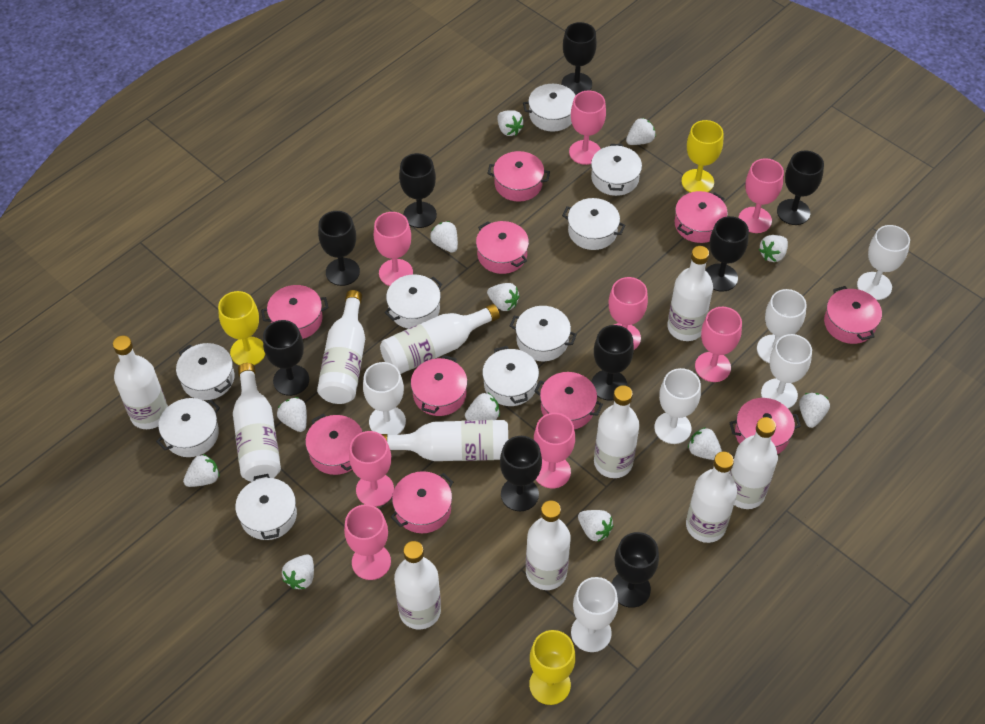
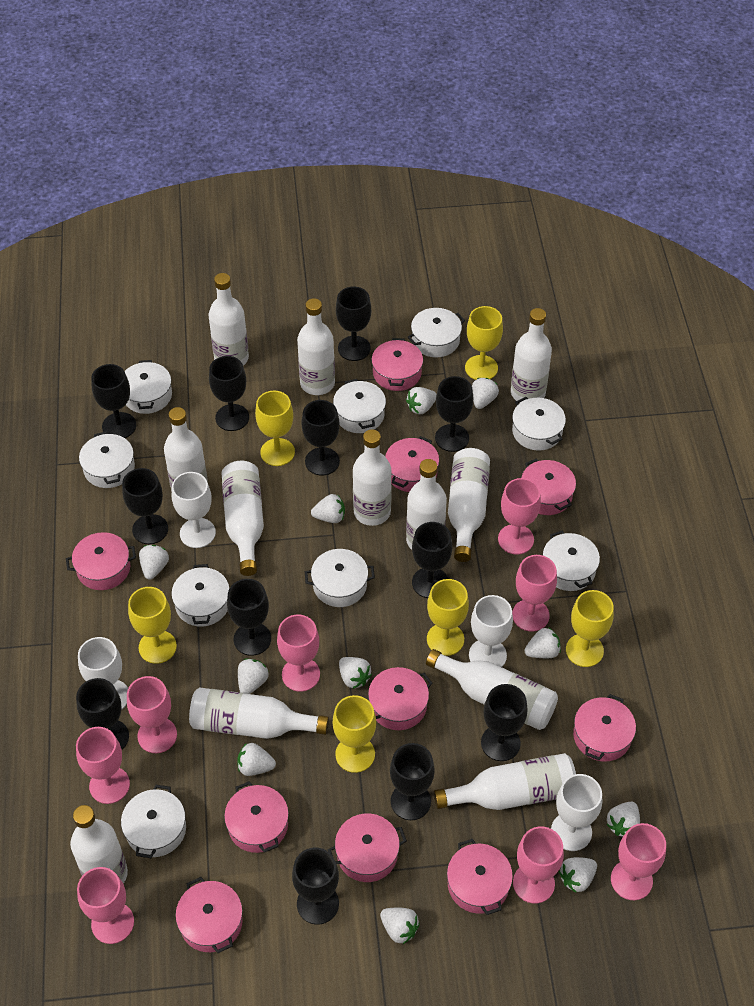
black goblet: 9 -> 12
white bottle: 11 -> 12
white goblet: 6 -> 4
white strawberry: 12 -> 11
yellow goblet: 3 -> 6

